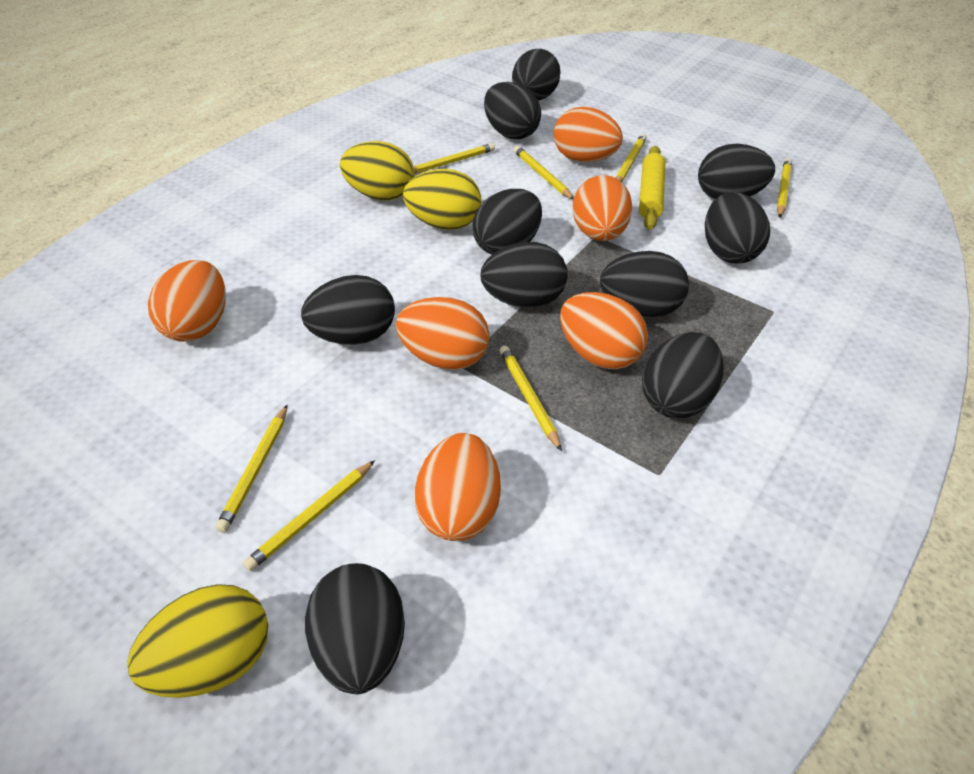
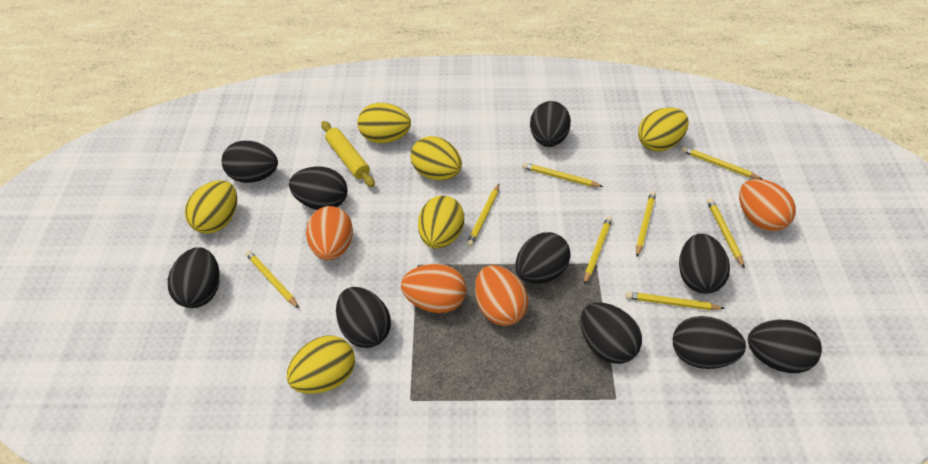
orange egg: 6 -> 4
yellow egg: 3 -> 6
yellow pencil: 7 -> 8

